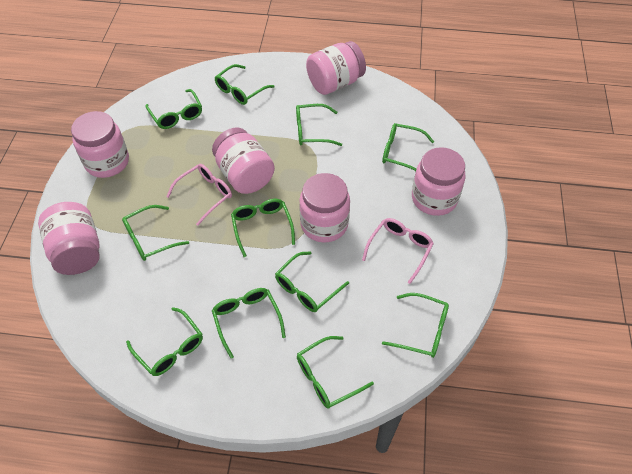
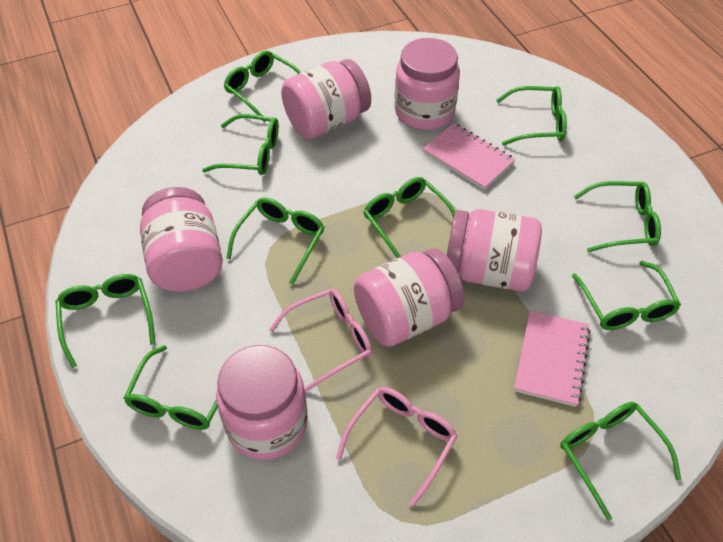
green glasses: 11 -> 10
pink notebook: 0 -> 2

